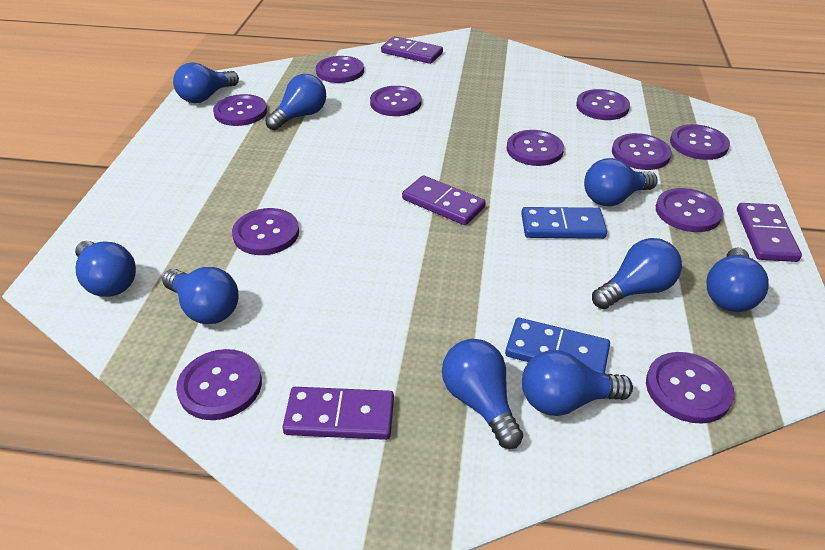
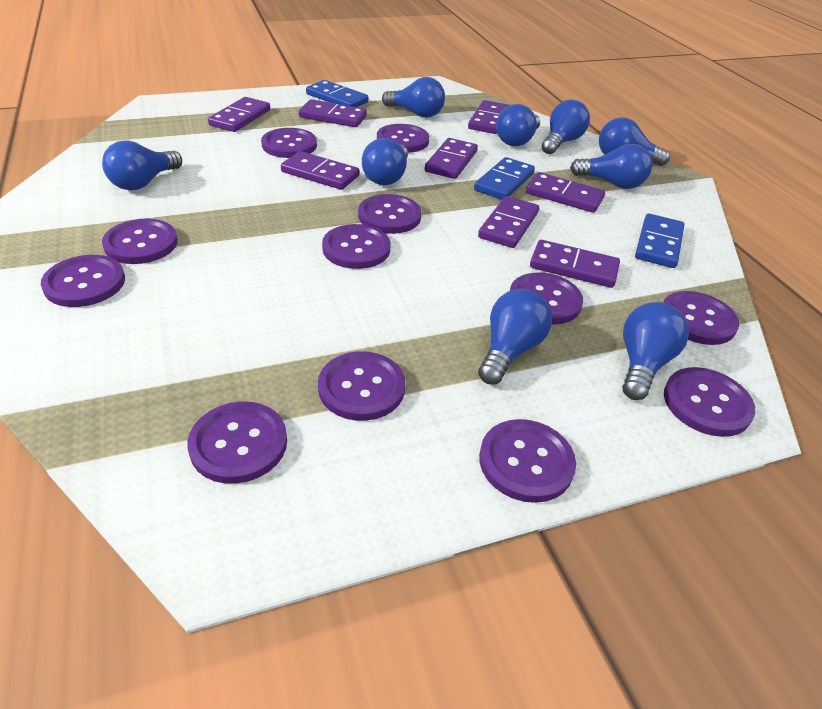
blue domino: 2 -> 3
purple button: 11 -> 12
purple domino: 4 -> 8

